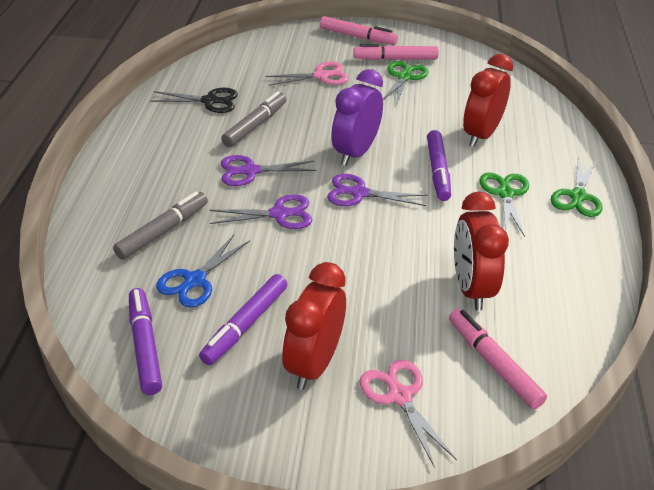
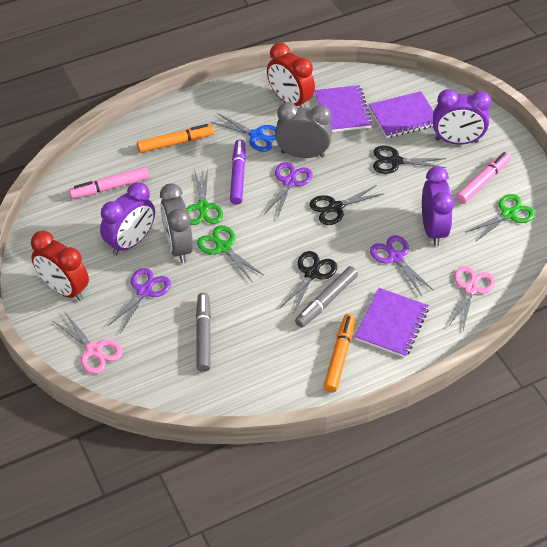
black scissors: 1 -> 3
grey clock: 0 -> 2
orange marker: 0 -> 2
pink marker: 3 -> 2
purple clock: 1 -> 3
purple marker: 3 -> 1
purple notebook: 0 -> 3
red clock: 3 -> 2

